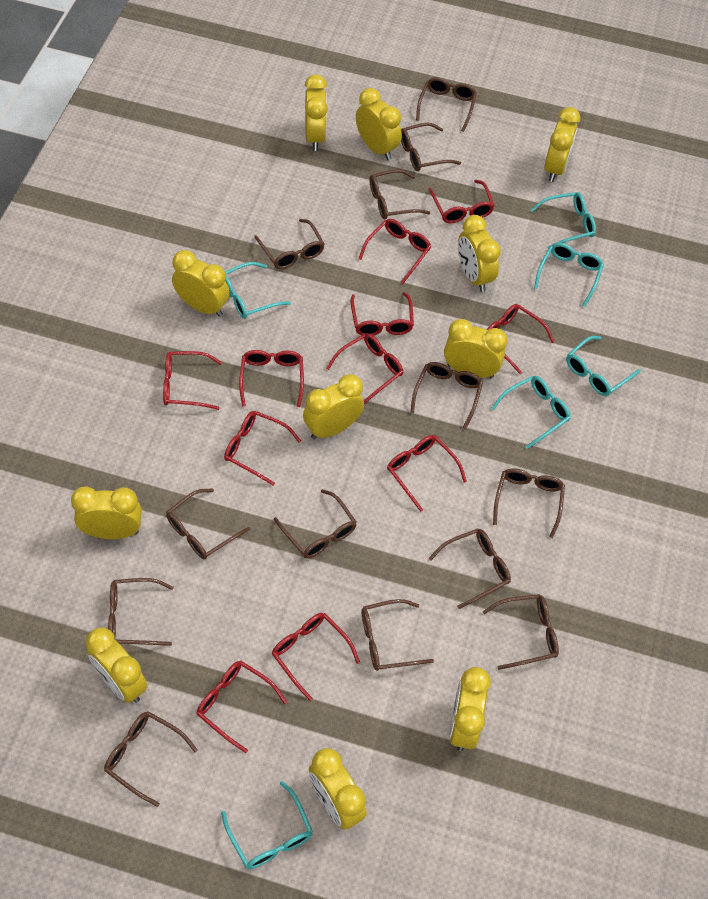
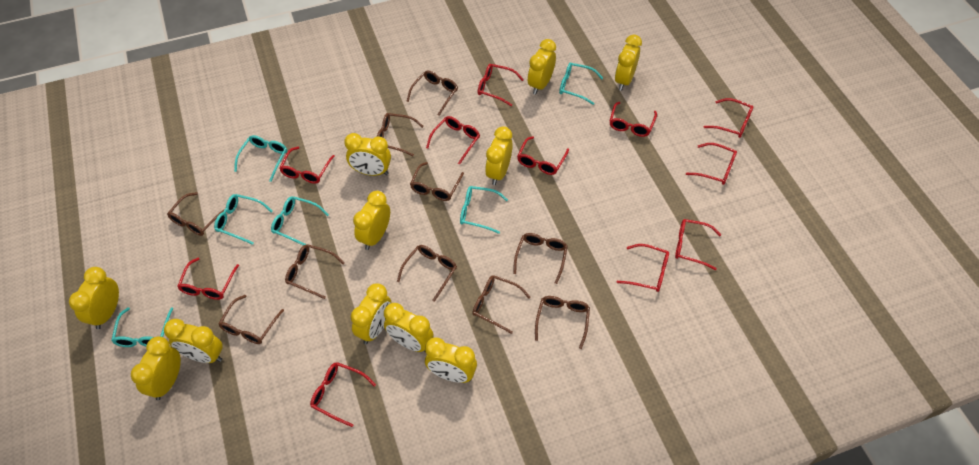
brown glasses: 13 -> 10

